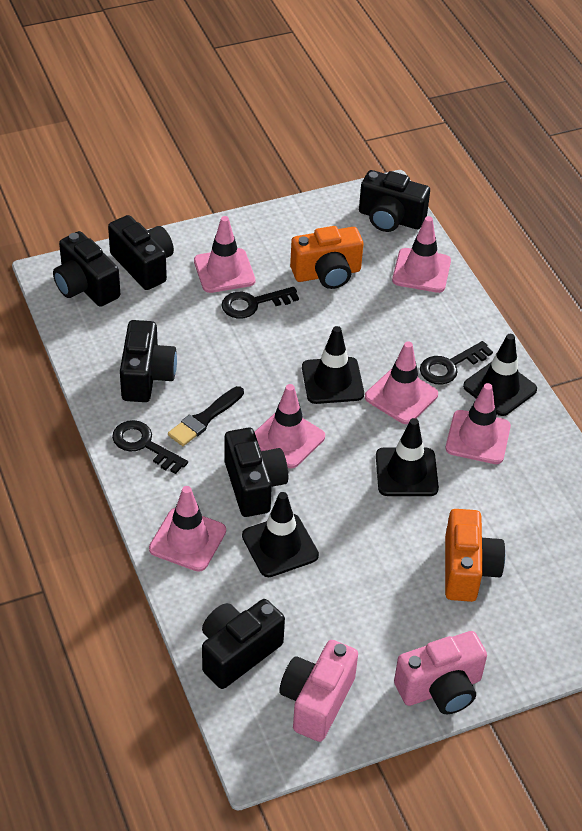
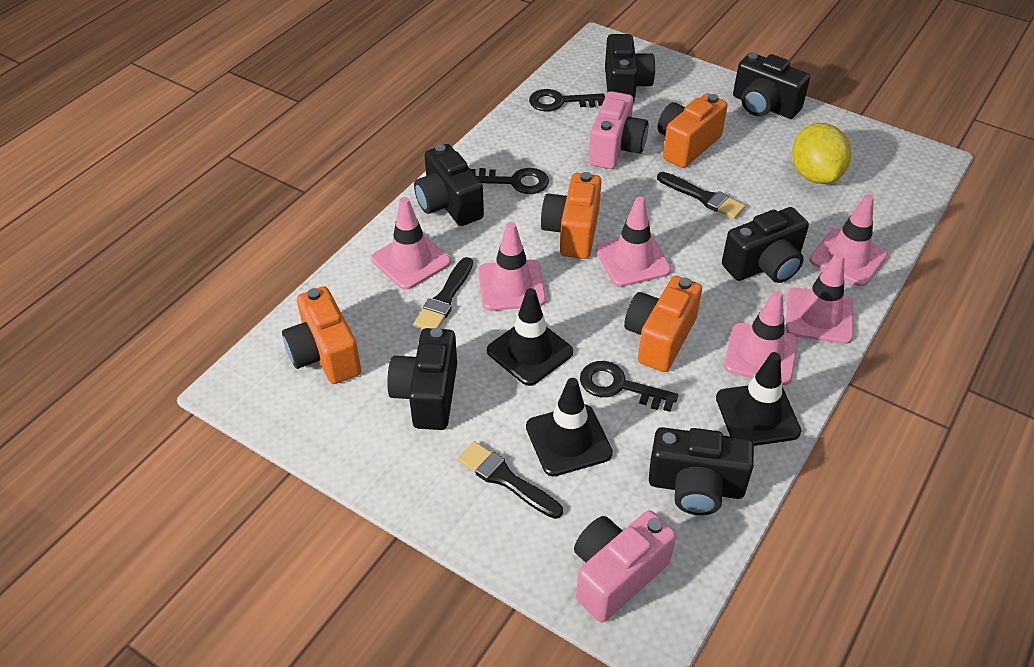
black brush: 1 -> 3
black traffic cone: 4 -> 3
orange camera: 2 -> 4
yellow lemon: 0 -> 1

